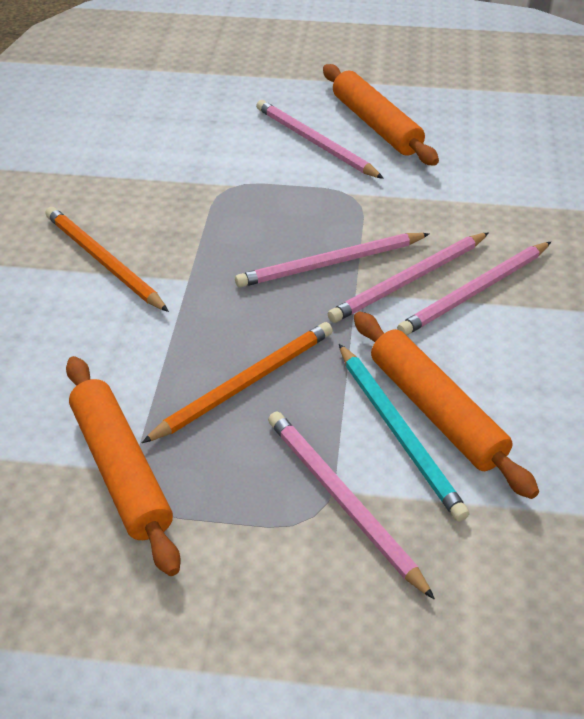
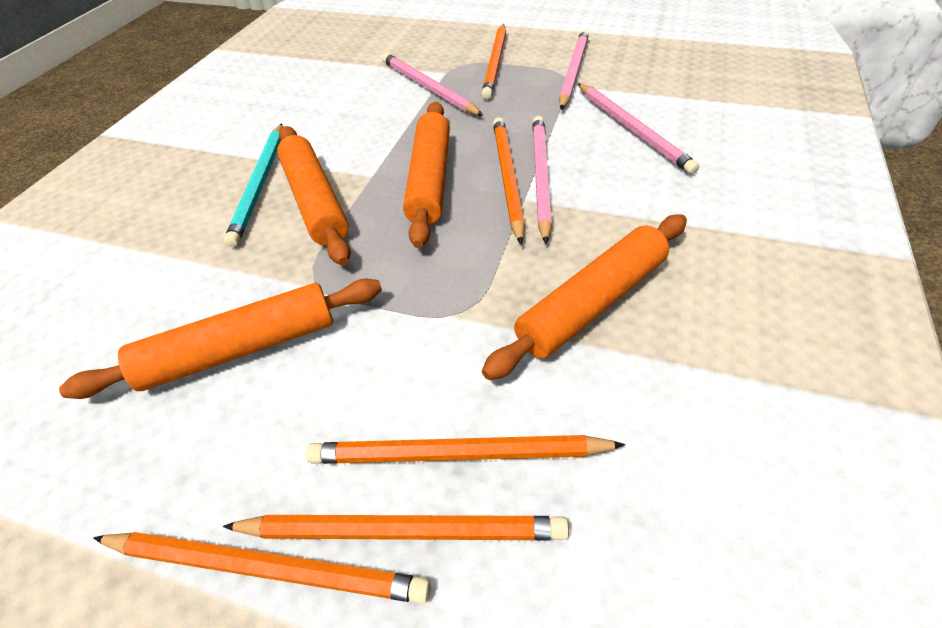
orange pencil: 2 -> 5
orange rolling pin: 3 -> 4
pink pencil: 5 -> 4

